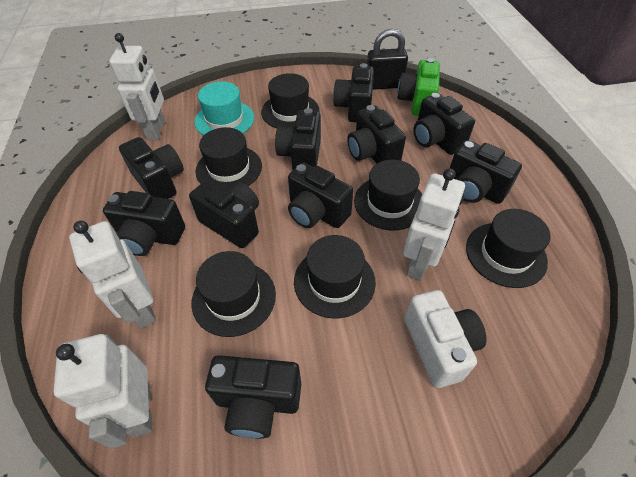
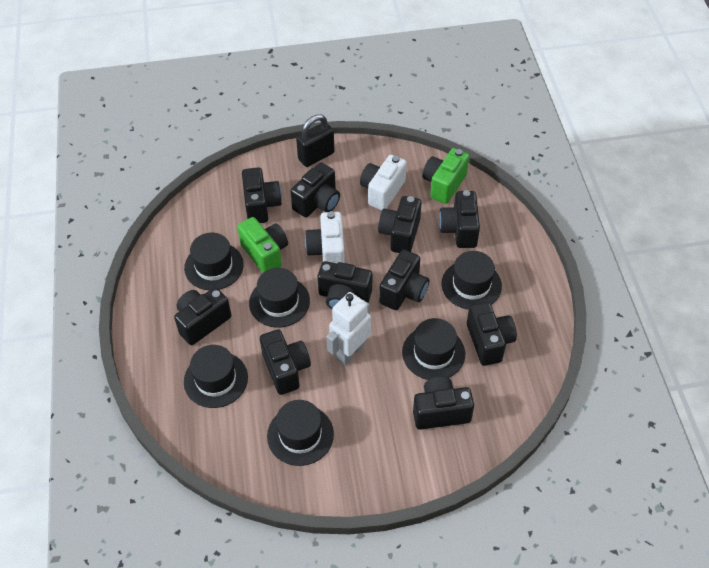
green camera: 1 -> 2
turquoise hat: 1 -> 0
white camera: 1 -> 2
white robot: 4 -> 1

